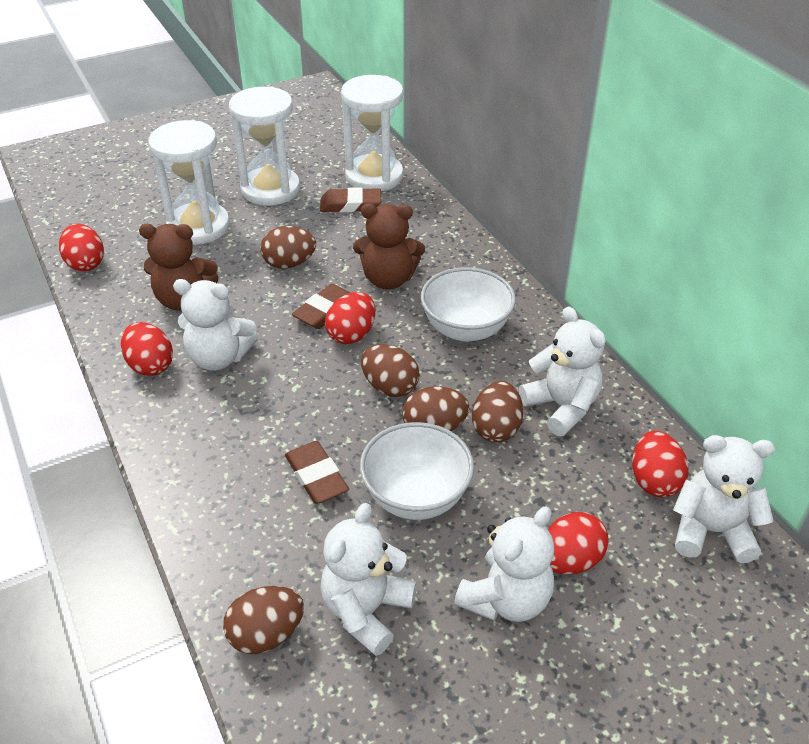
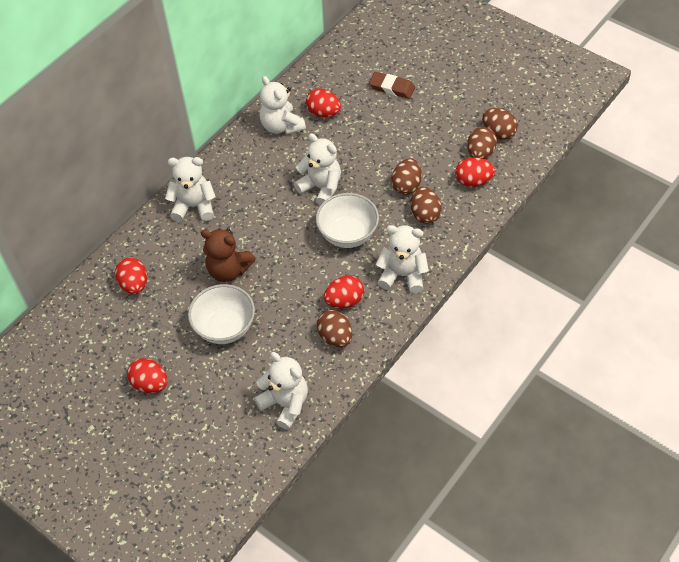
brown eraser: 3 -> 1
brown teddy bear: 2 -> 1
white hourglass: 3 -> 0

